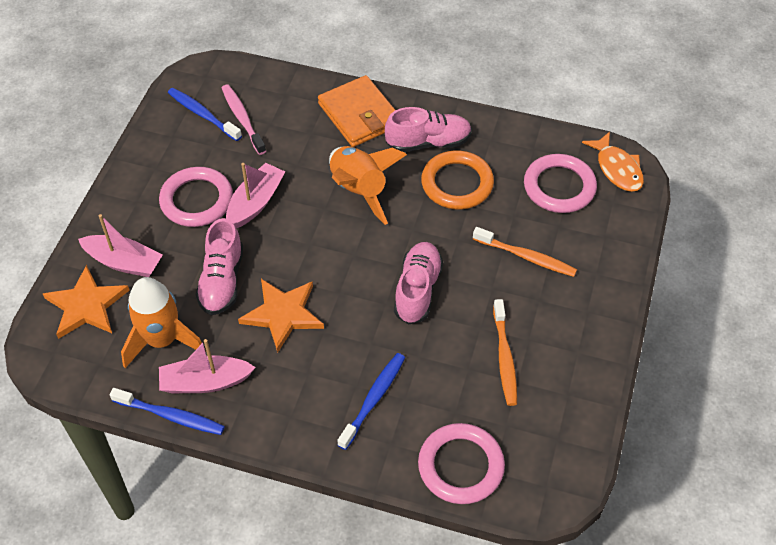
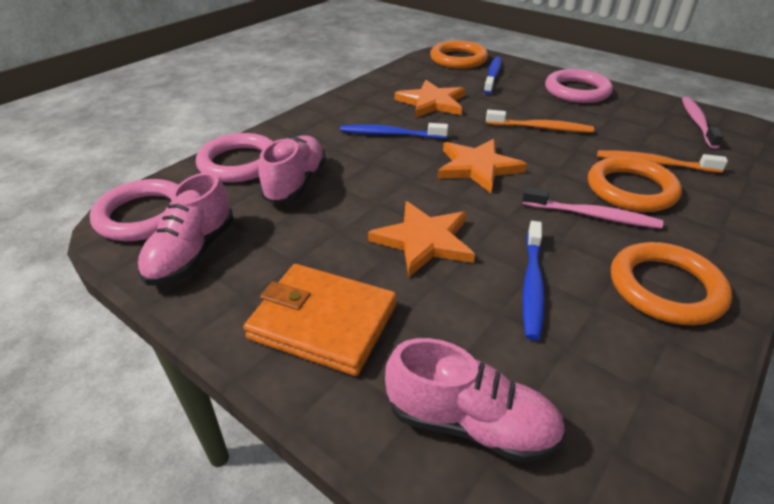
orange fish: 1 -> 0
orange ring: 1 -> 3
orange rocket: 2 -> 0
orange star: 2 -> 3
pink boat: 3 -> 0
pink toothbrush: 1 -> 2

